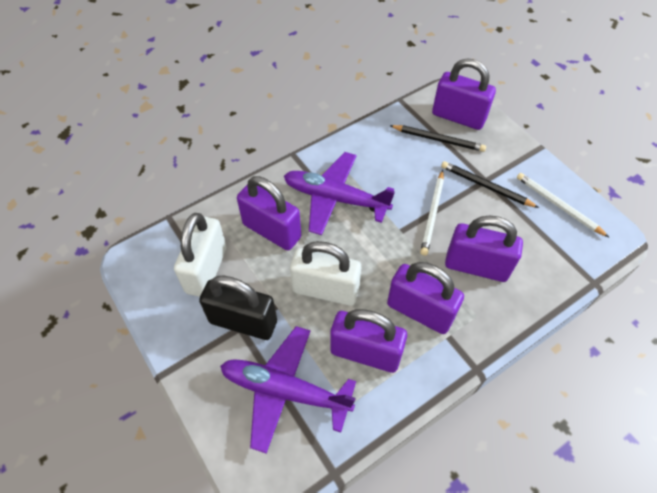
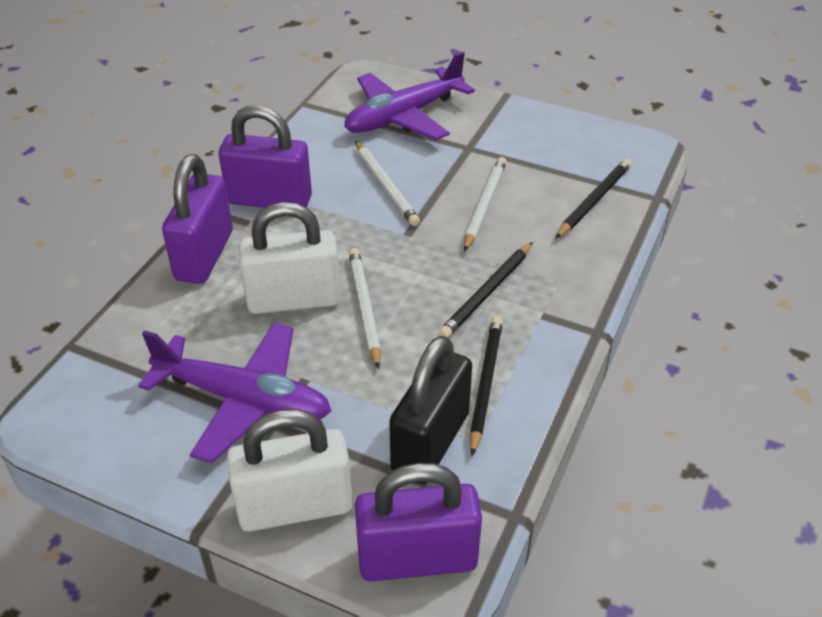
black pencil: 2 -> 3
purple padlock: 5 -> 3
white pencil: 2 -> 3

